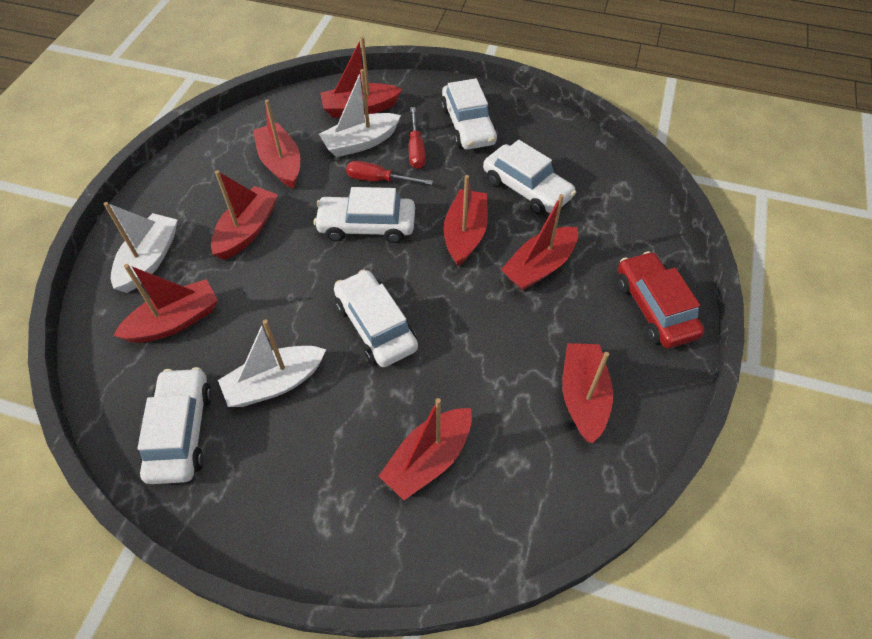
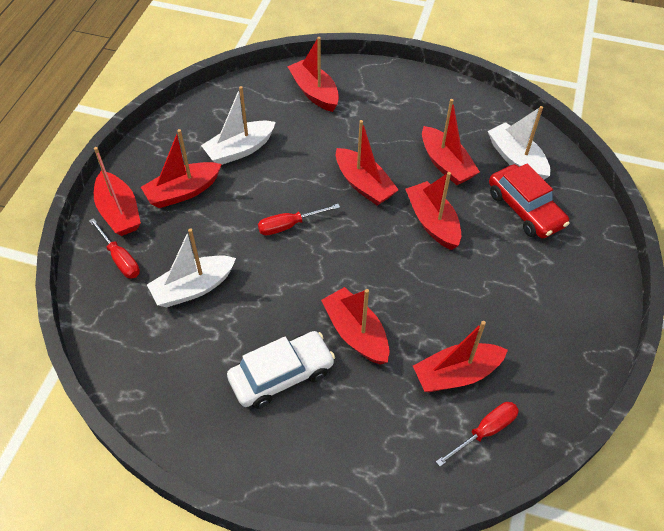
red screwdriver: 2 -> 3
white car: 5 -> 1

